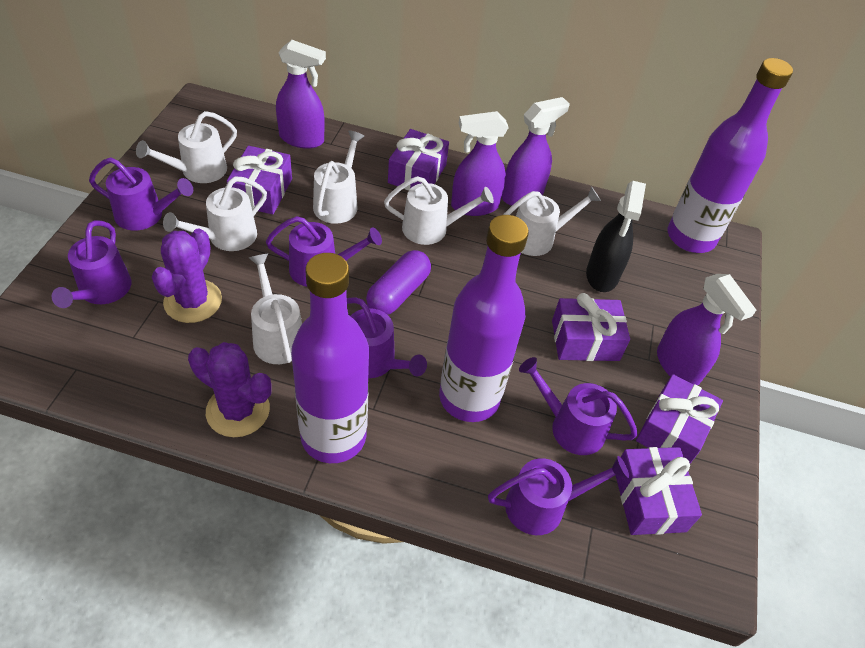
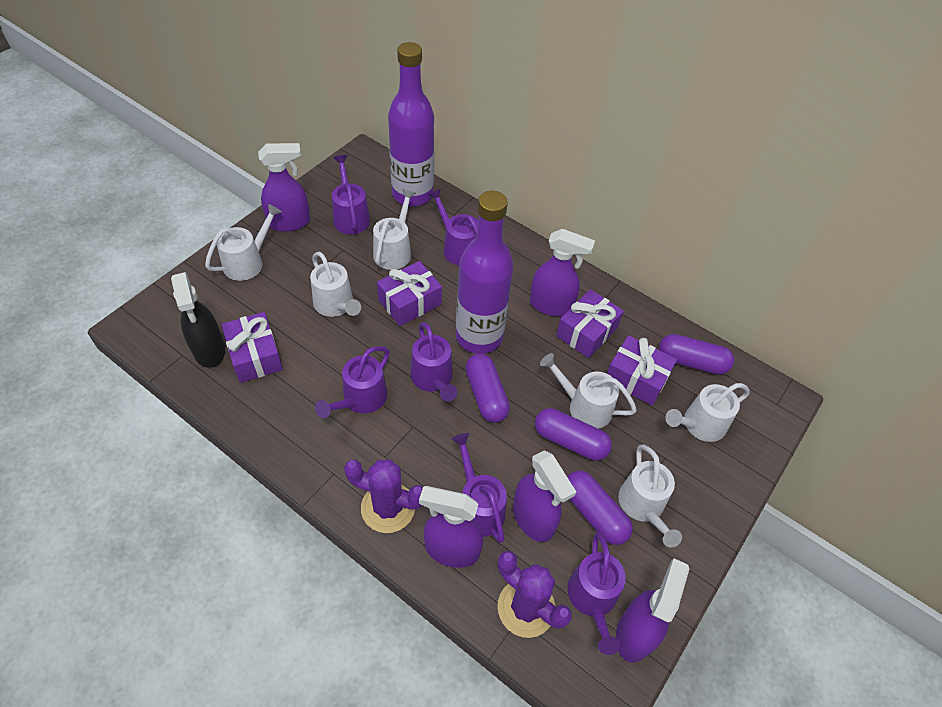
purple bottle: 3 -> 2
purple capsule: 1 -> 4
purple gift: 5 -> 4
purple spray bottle: 4 -> 5

